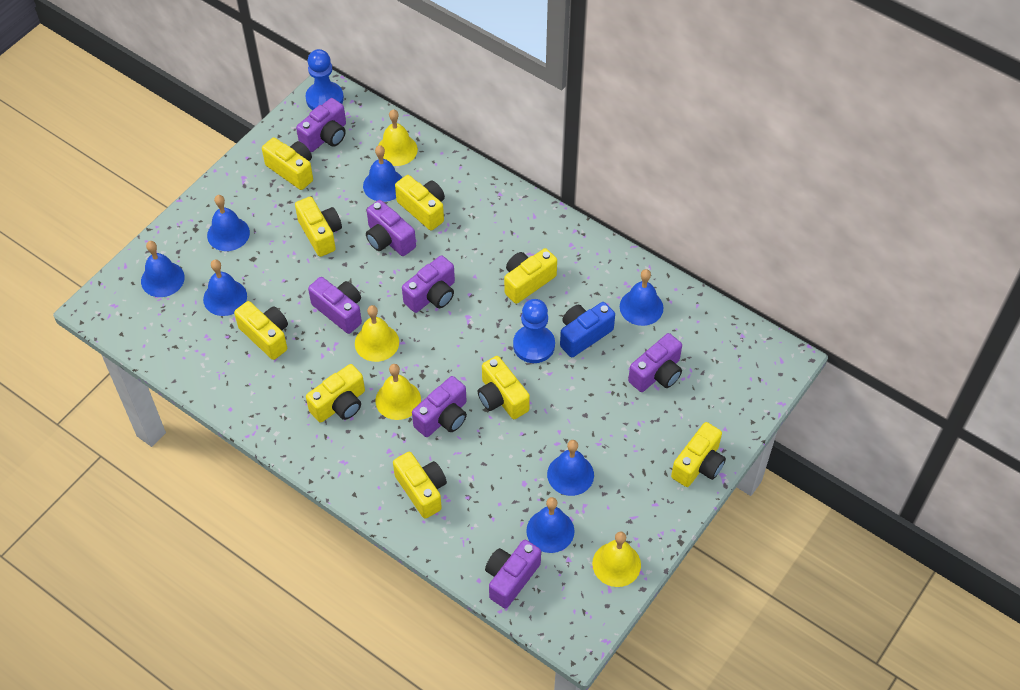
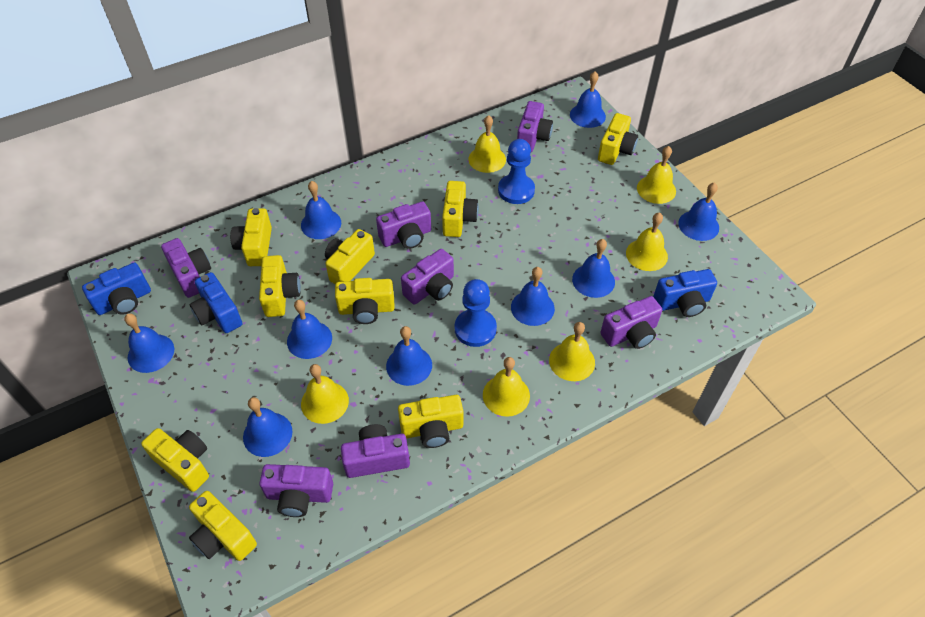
blue bell: 7 -> 9
blue camera: 1 -> 3
yellow bell: 4 -> 6

